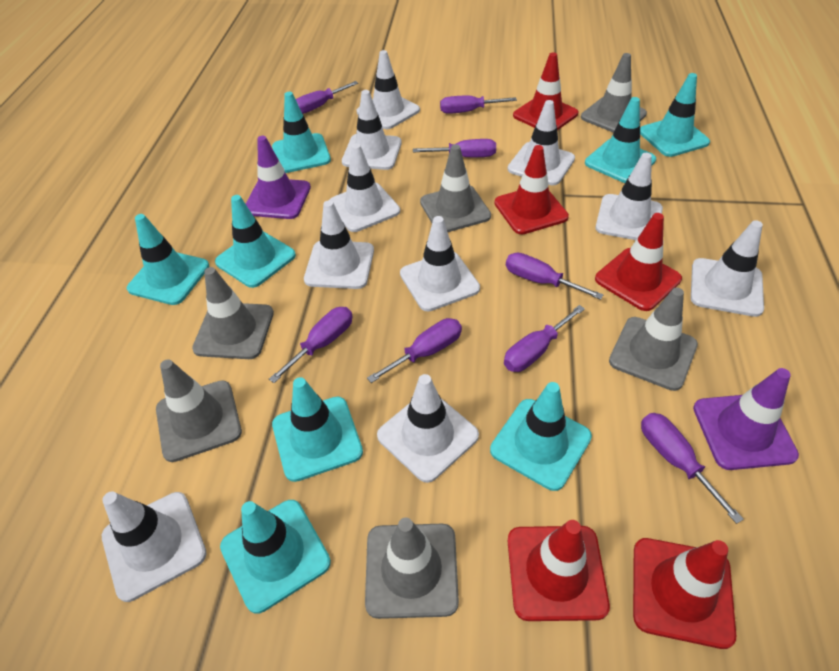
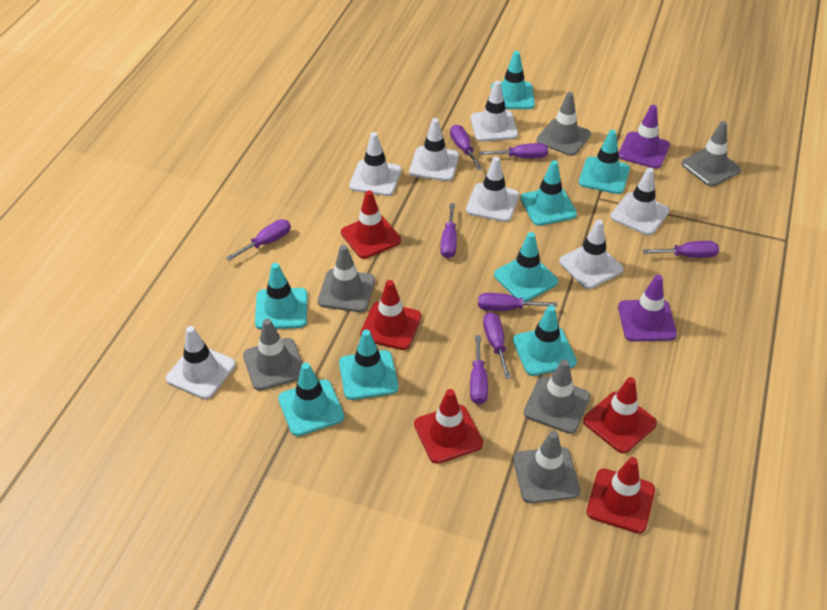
white traffic cone: 10 -> 7

